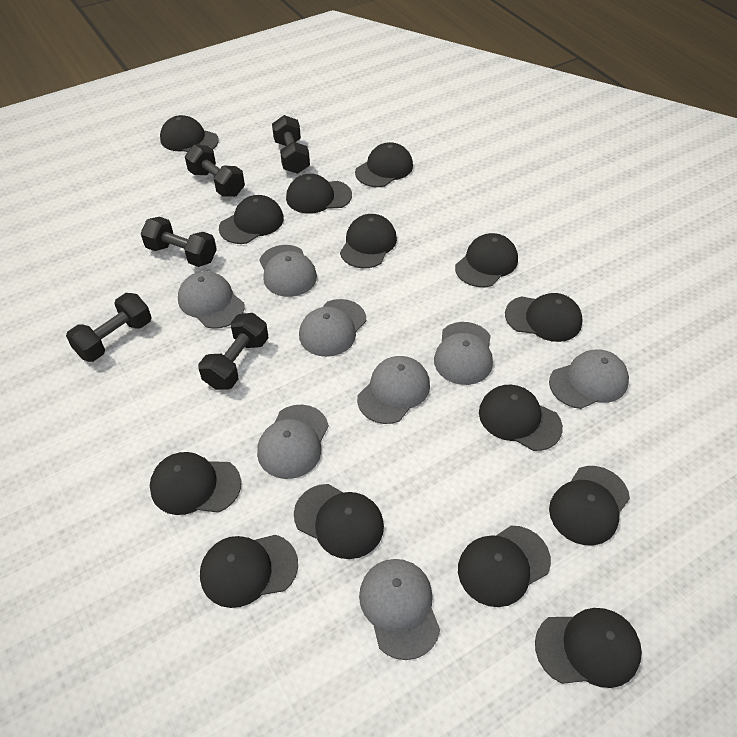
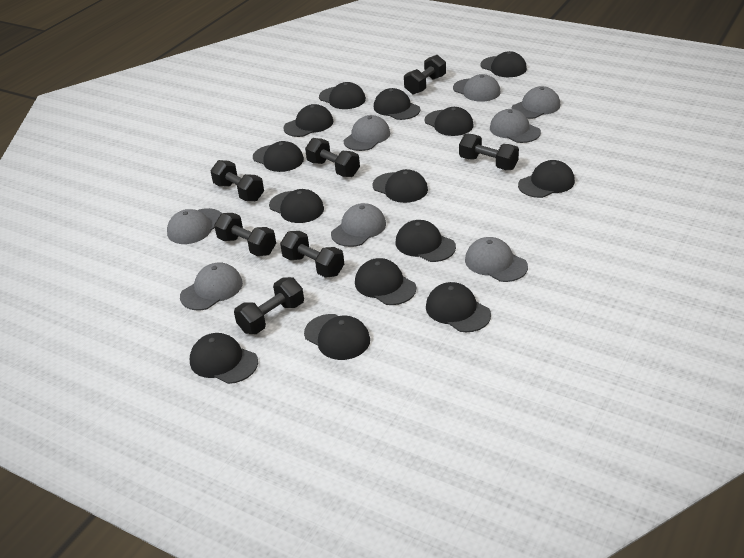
black dumbbell: 5 -> 7

